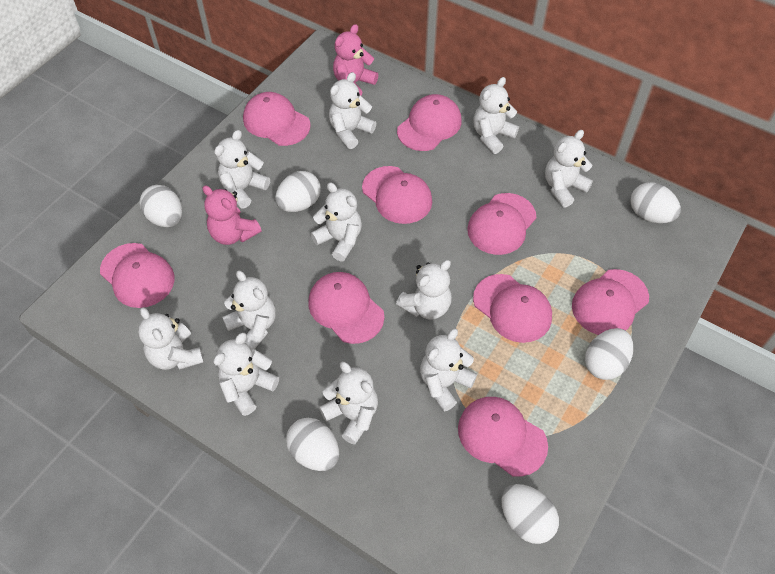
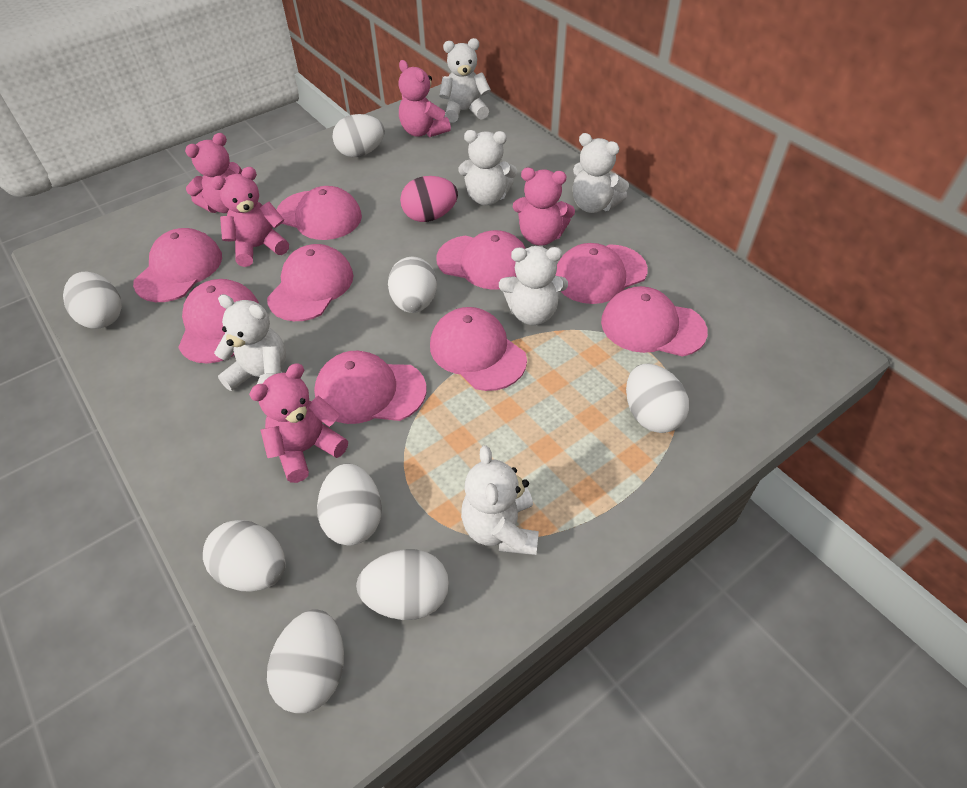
pink egg: 0 -> 1
pink teddy bear: 2 -> 5
white egg: 6 -> 8
white teddy bear: 11 -> 6

